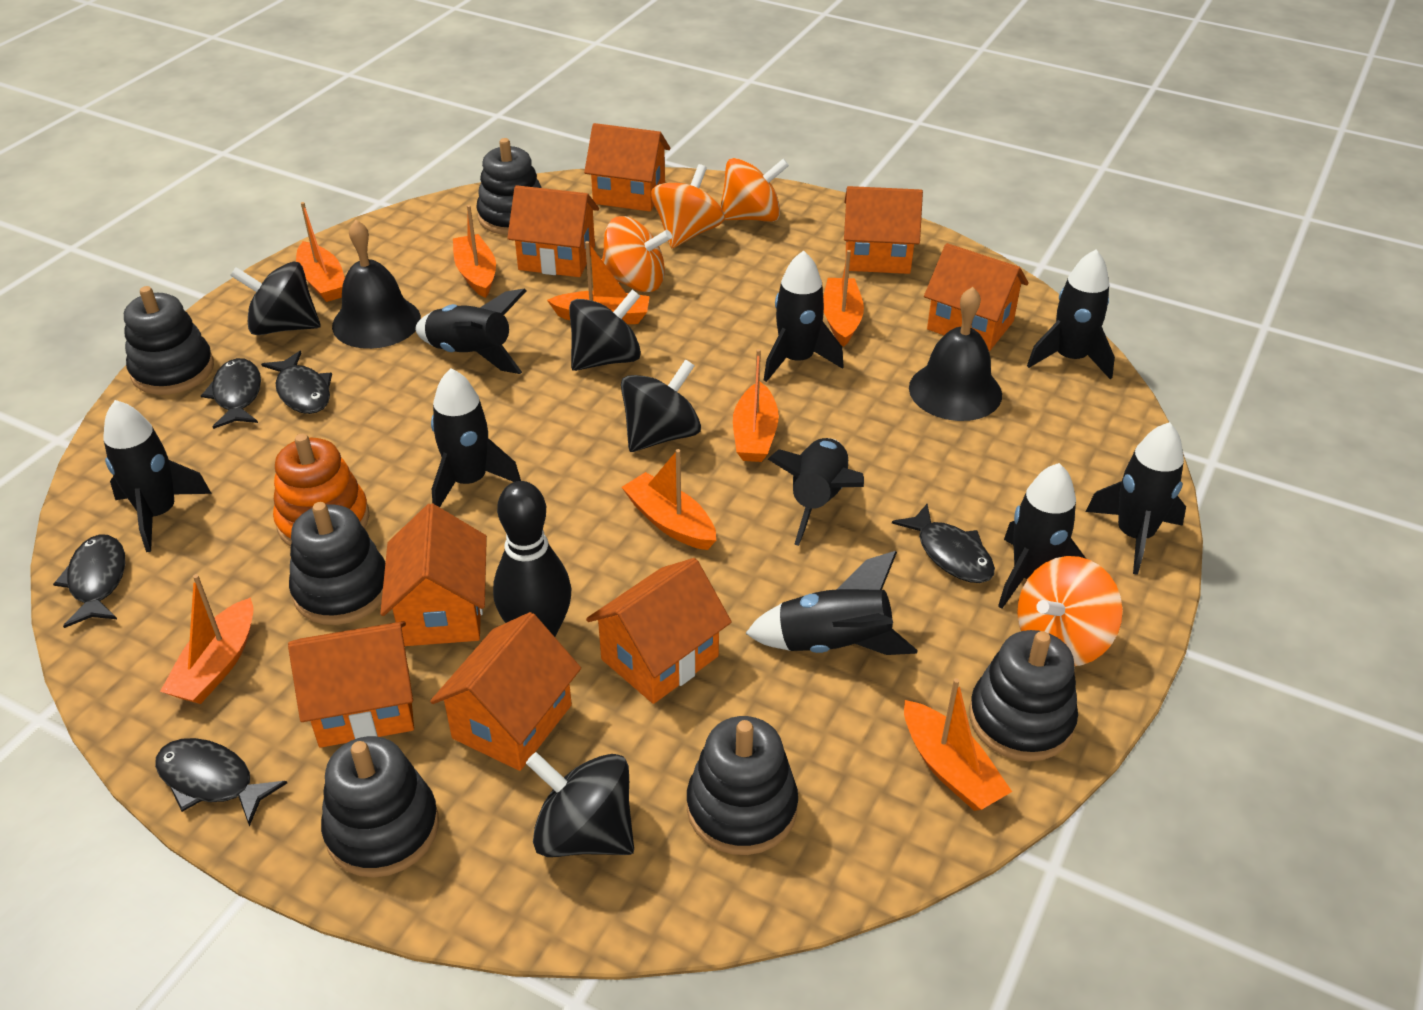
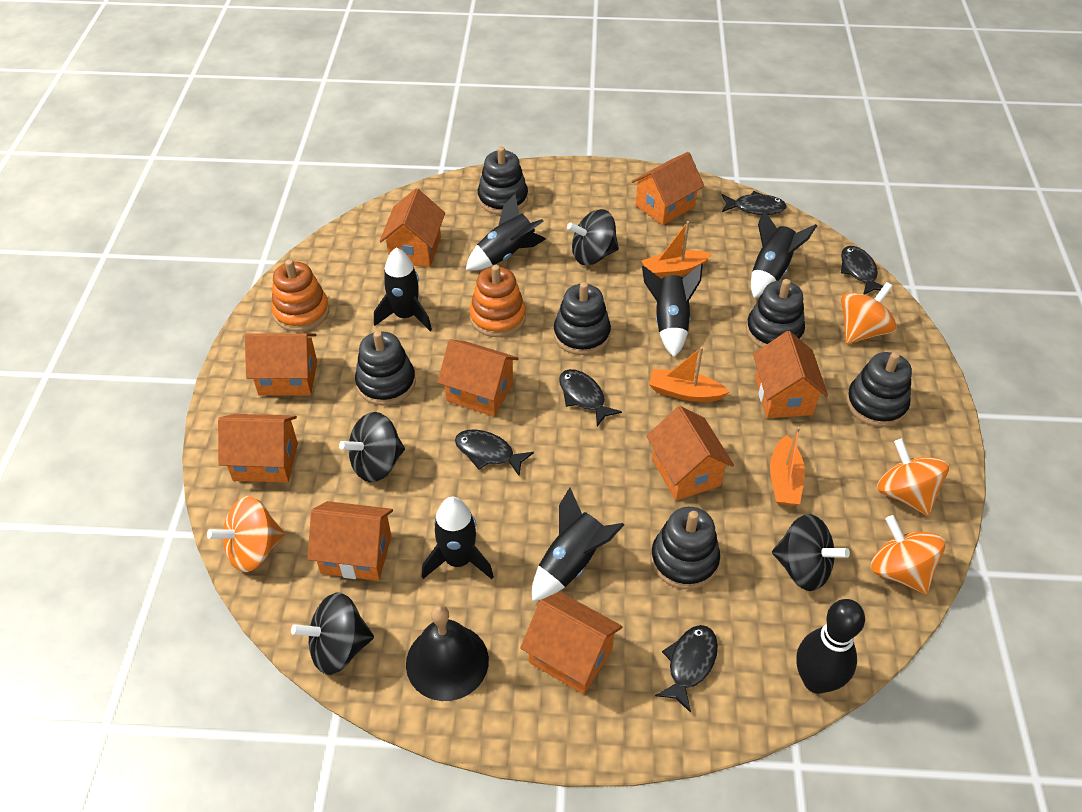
black bell: 2 -> 1
black rocket: 9 -> 6
orange boat: 8 -> 3
orange house: 8 -> 9
orange stacking toy: 1 -> 2

